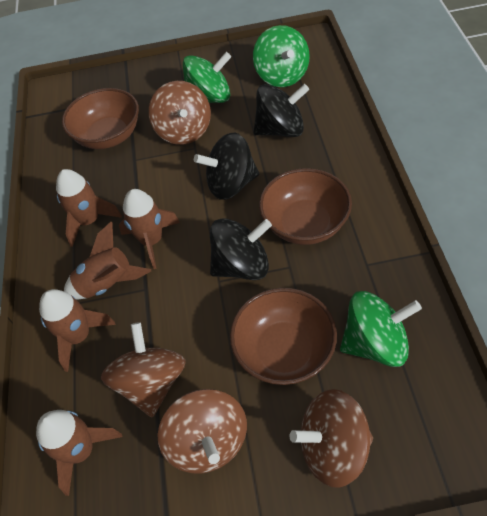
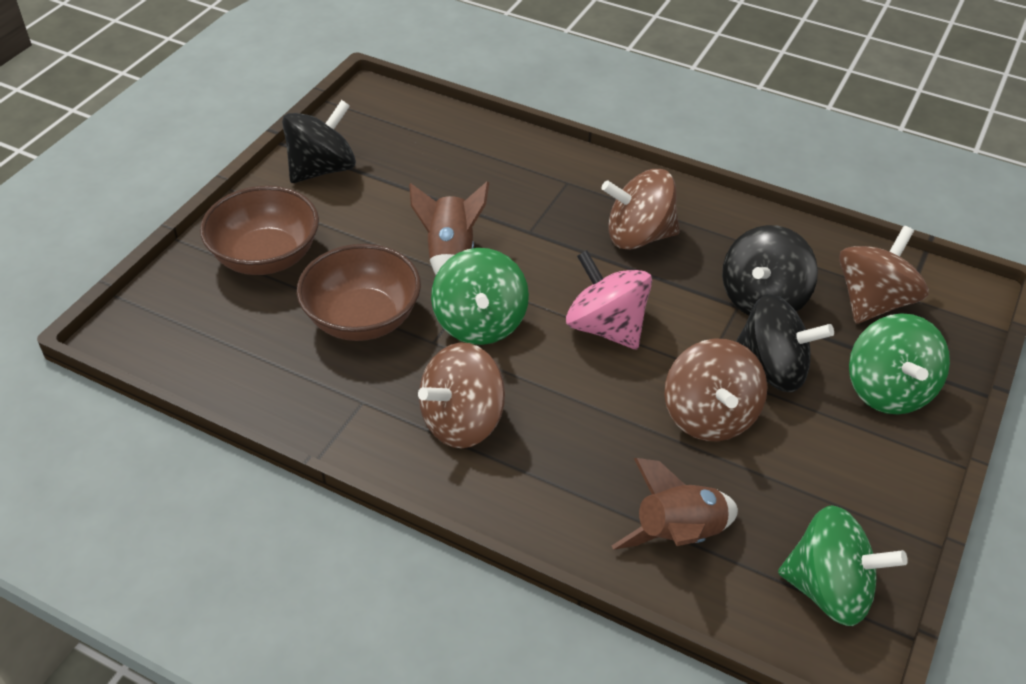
brown bowl: 3 -> 2
brown rocket: 5 -> 2
pink spinning top: 0 -> 1

